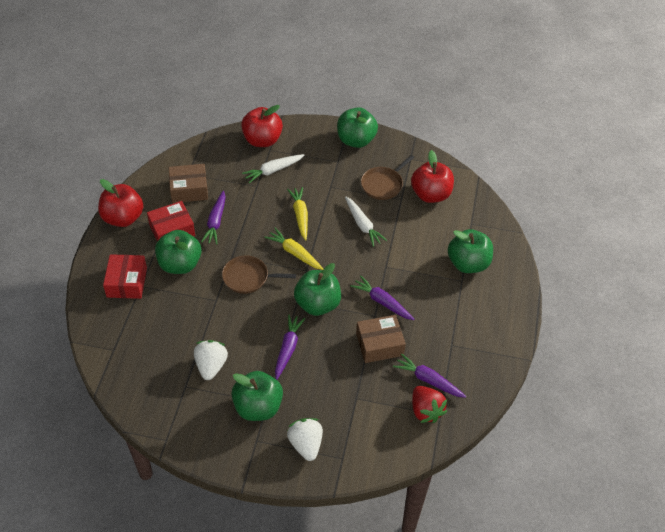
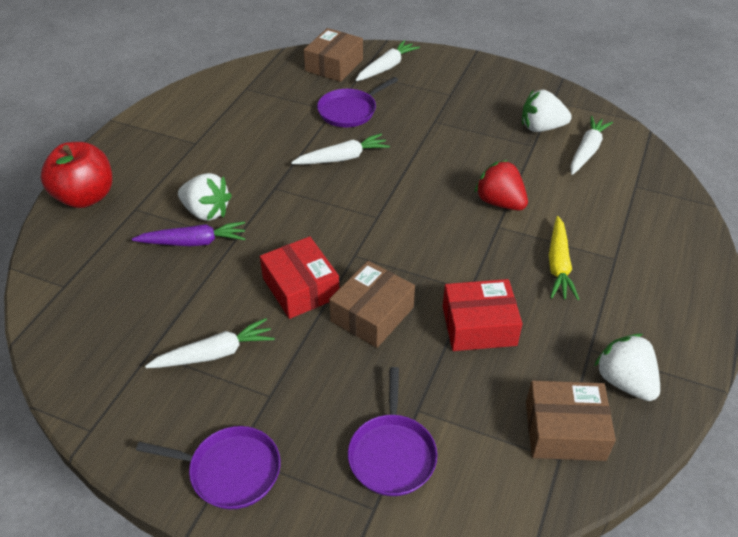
brown box: 2 -> 3
brown pan: 2 -> 0
green apple: 5 -> 0
purple carrot: 4 -> 1
purple pan: 0 -> 3
red apple: 3 -> 1
white carrot: 2 -> 4
white strawberry: 2 -> 3
yellow carrot: 2 -> 1

